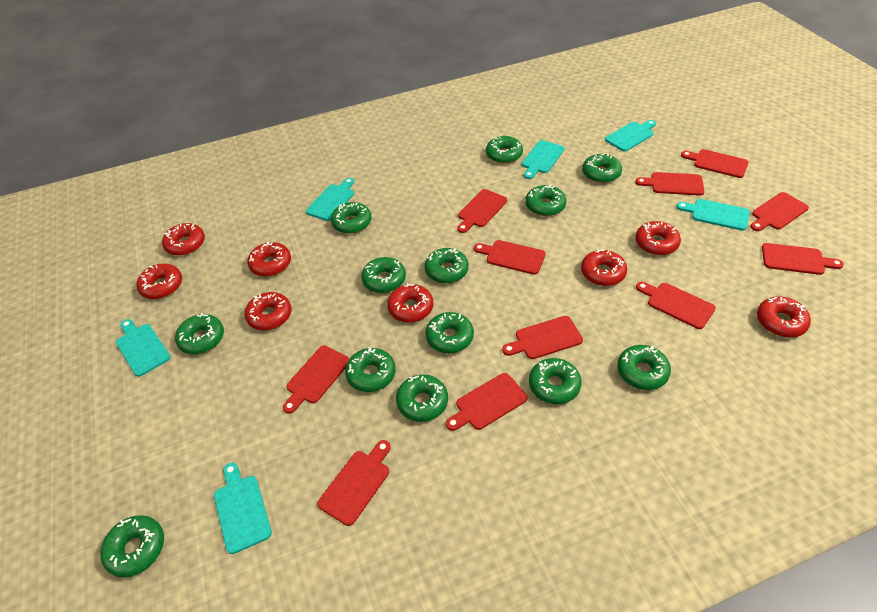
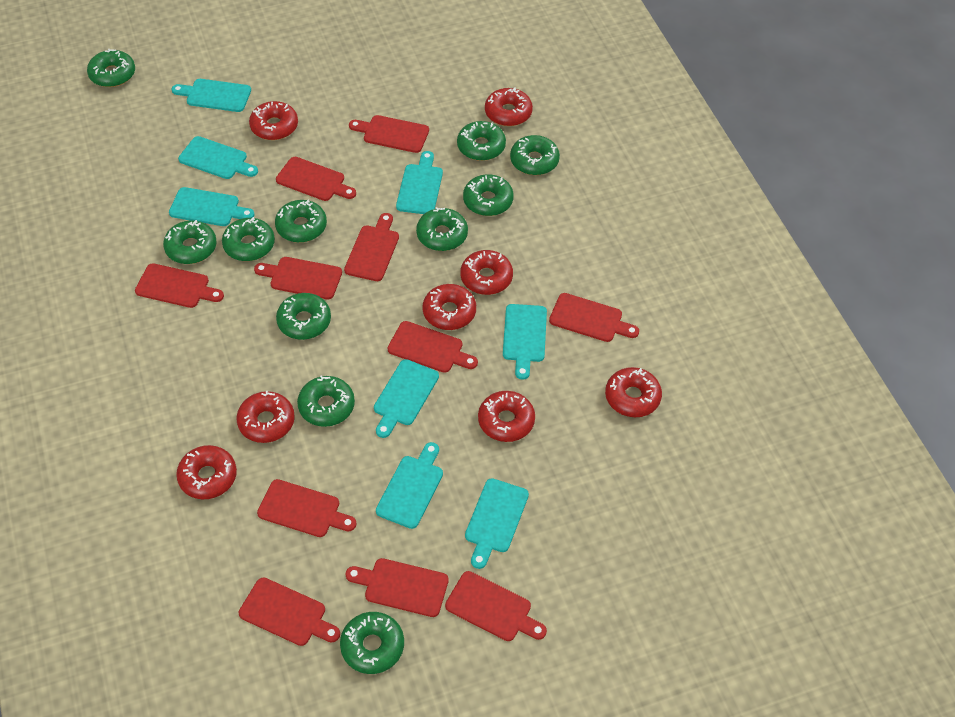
green donut: 13 -> 11
turquoise cutting board: 6 -> 8

